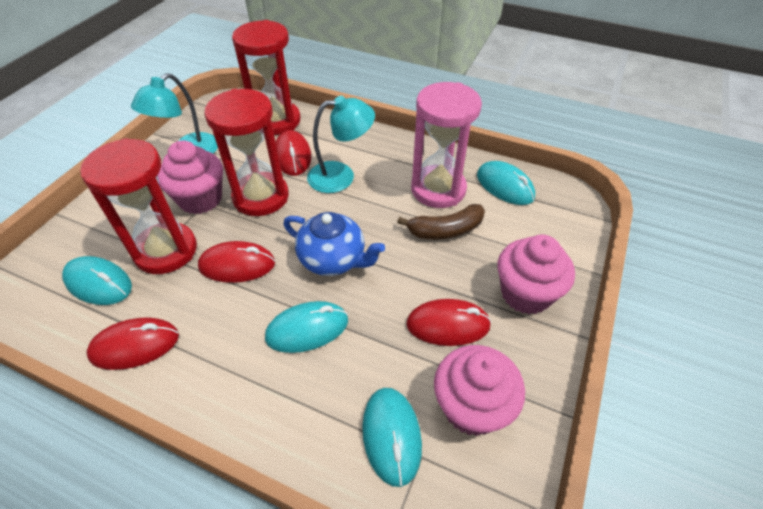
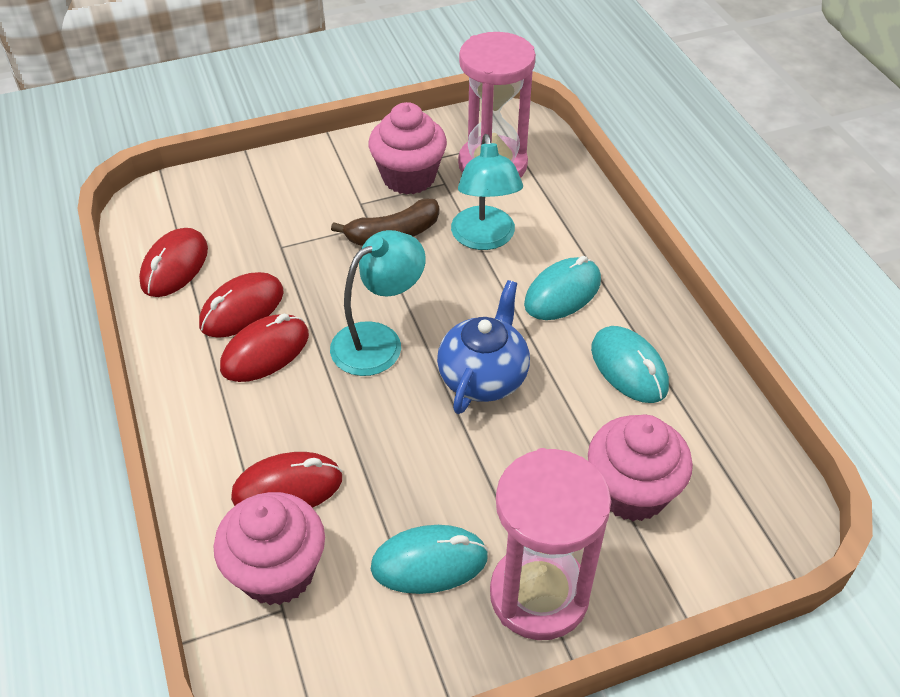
pink hourglass: 1 -> 2
red hourglass: 3 -> 0
turquoise mouse: 4 -> 3

